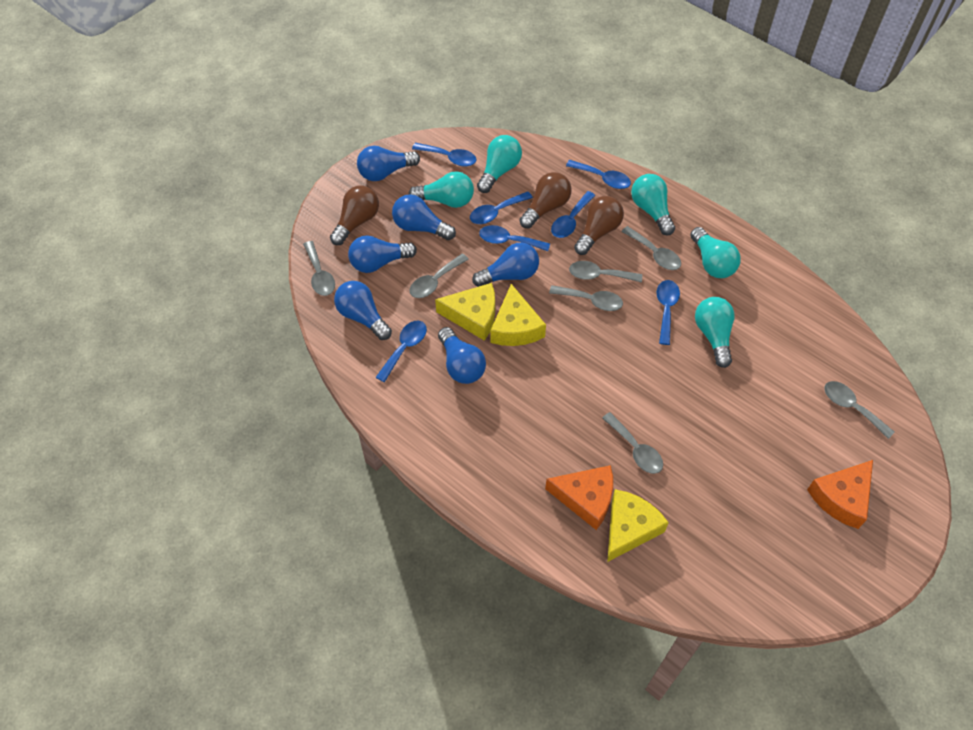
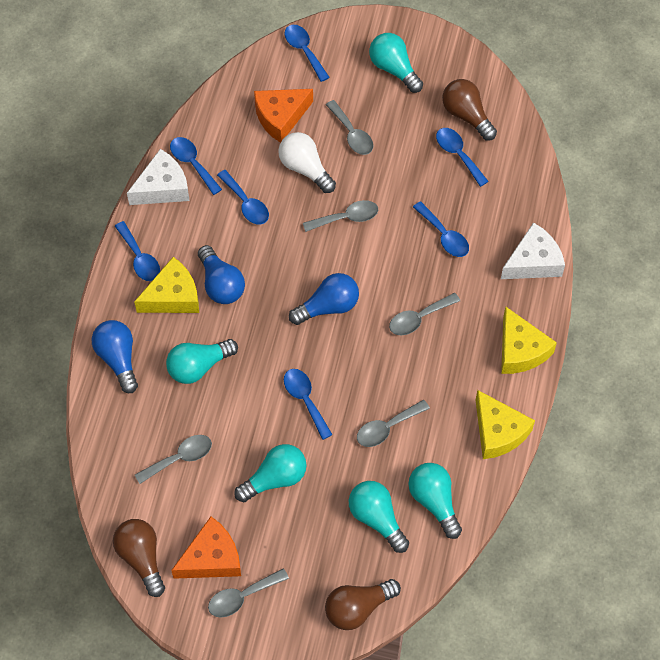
blue light bulb: 6 -> 3
grey spoon: 7 -> 6
white cheese: 0 -> 2
white light bulb: 0 -> 1

